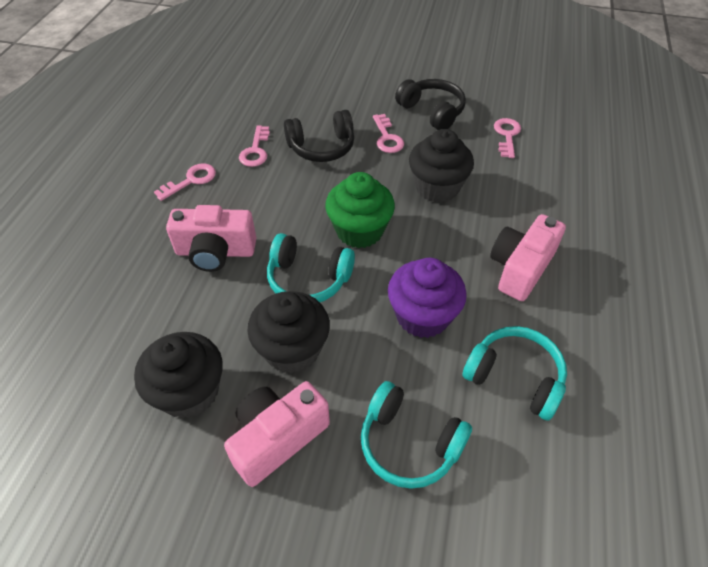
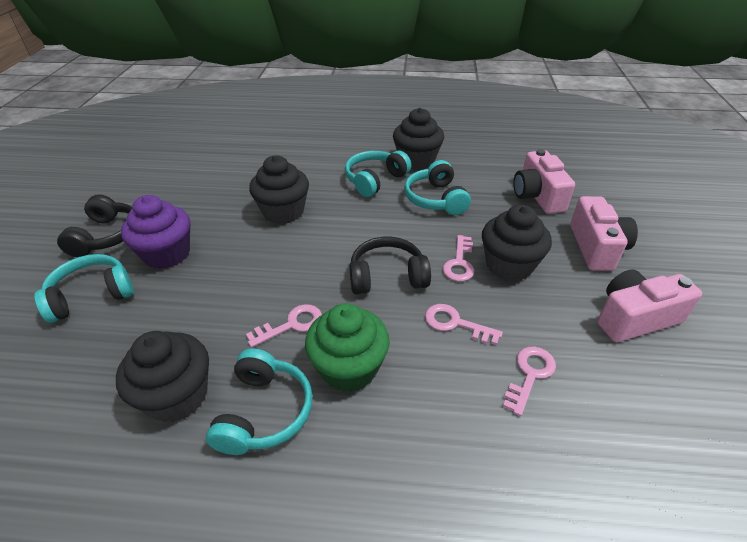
black cupcake: 3 -> 4
turquoise headphones: 3 -> 4

